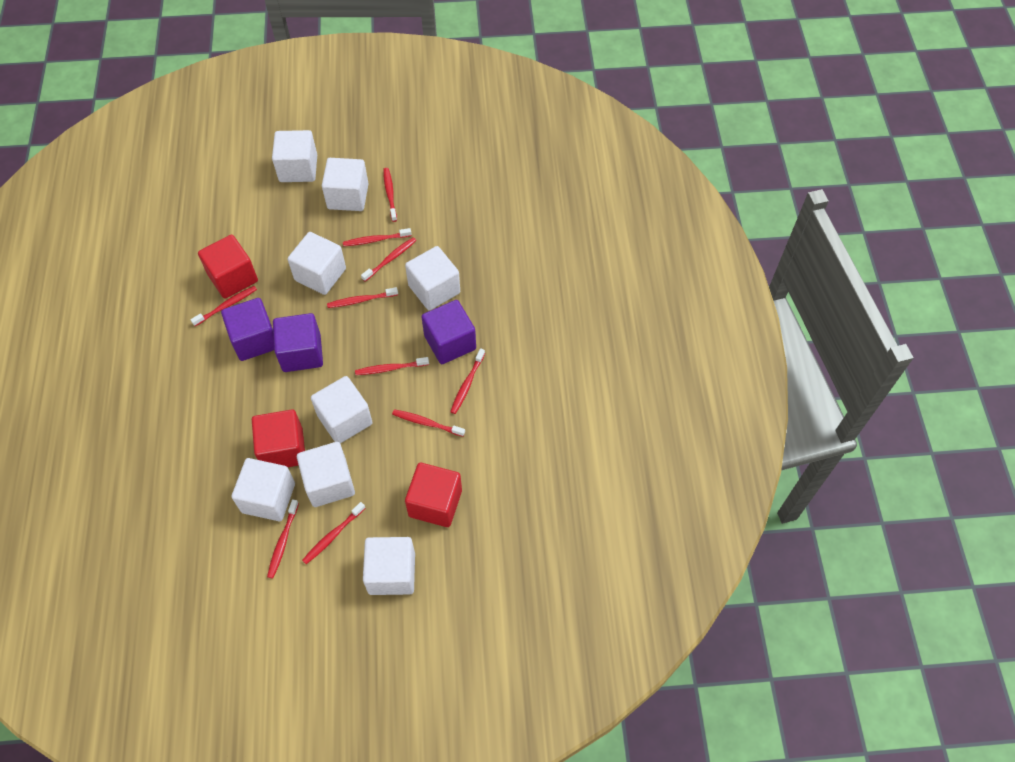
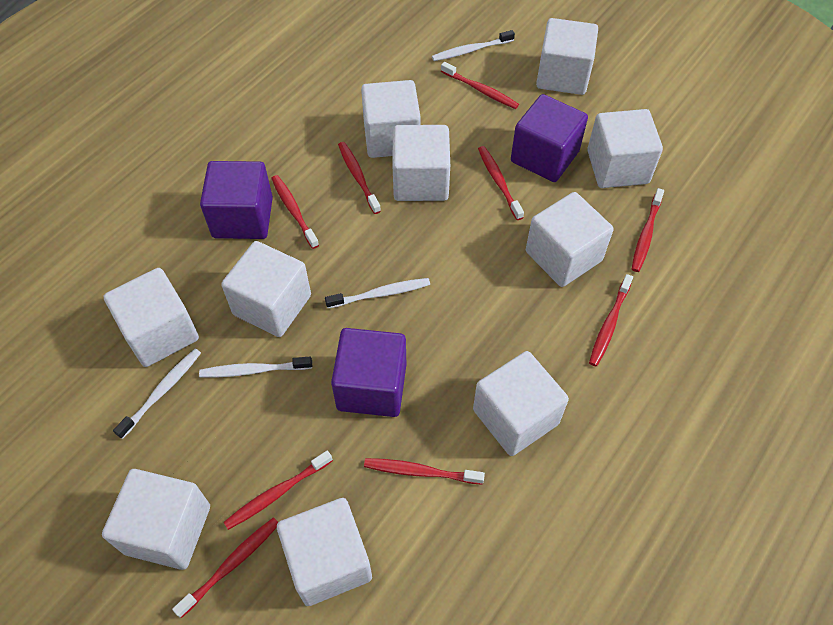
red cube: 3 -> 0
red toothbrush: 10 -> 9
white cube: 8 -> 10
white toothbrush: 0 -> 4

